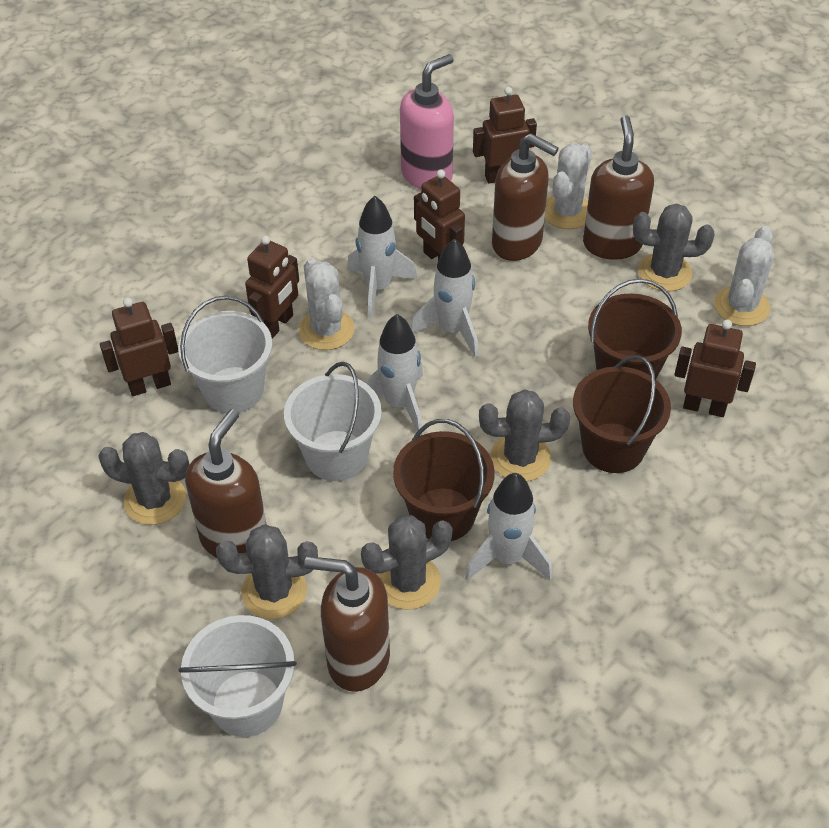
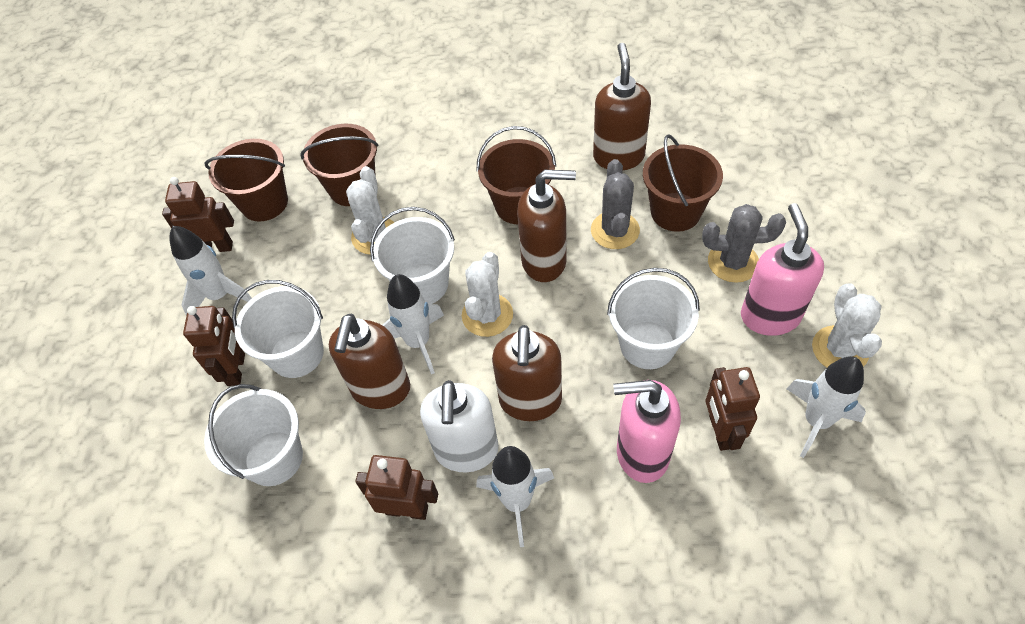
brown bucket: 3 -> 4
brown robot: 5 -> 4
grey cactus: 5 -> 2
pink soap dispenser: 1 -> 2
white bucket: 3 -> 4
white soap dispenser: 0 -> 1

